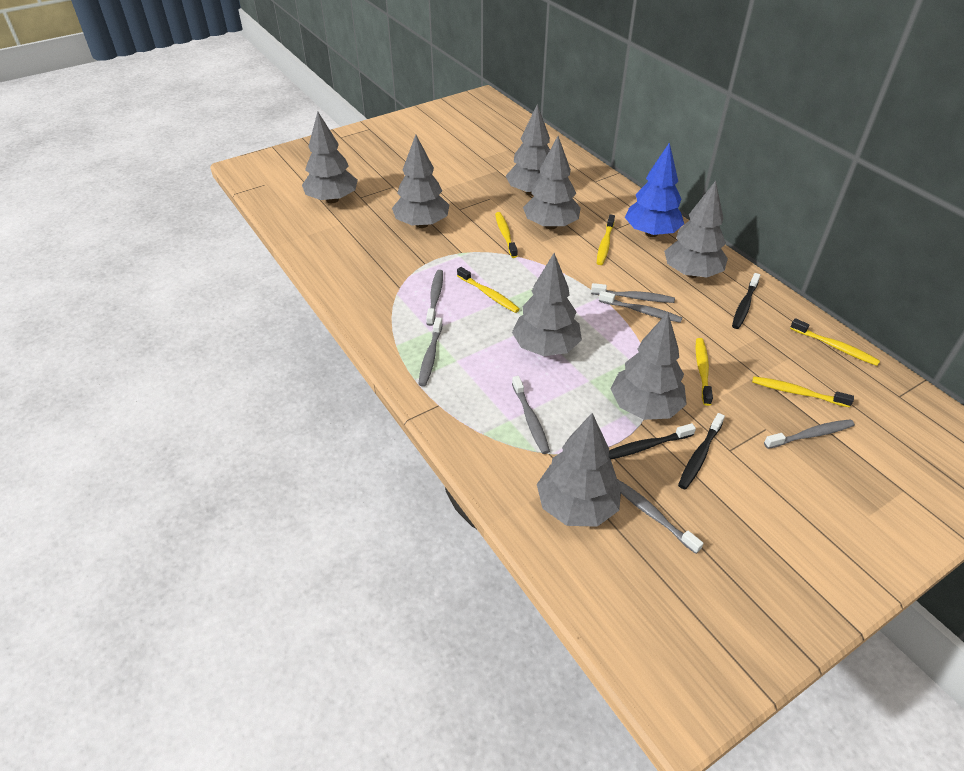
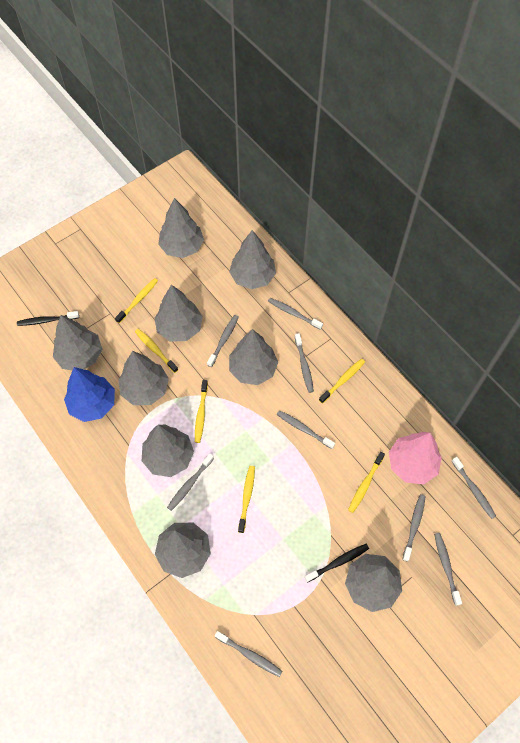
black toothbrush: 3 -> 2
grey toothbrush: 7 -> 9
grey tree: 8 -> 9
pink tree: 0 -> 1

